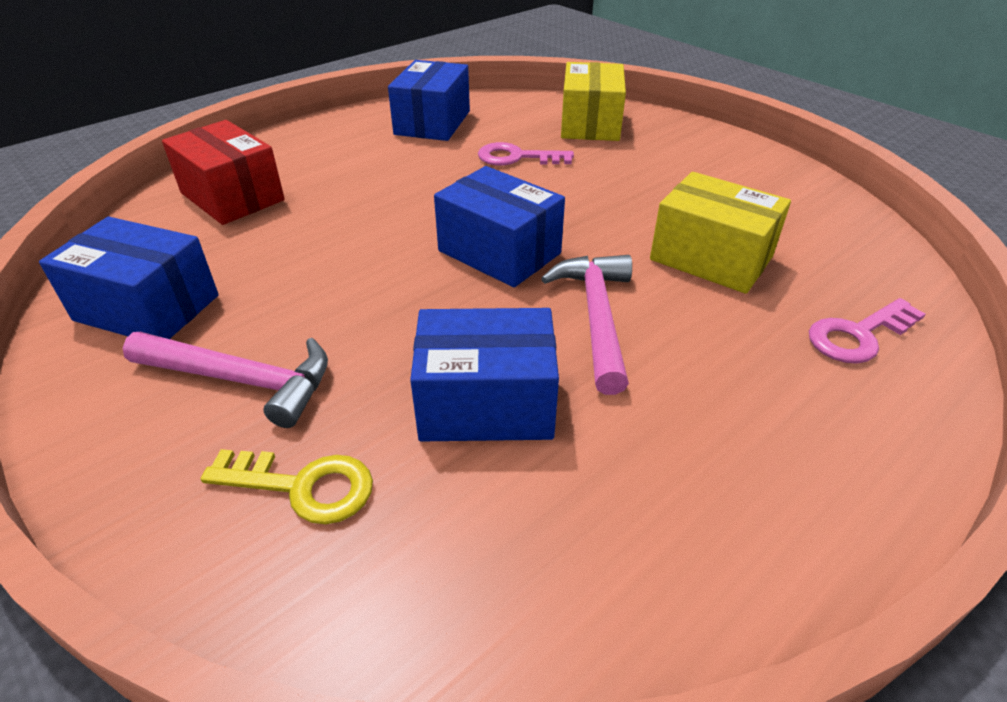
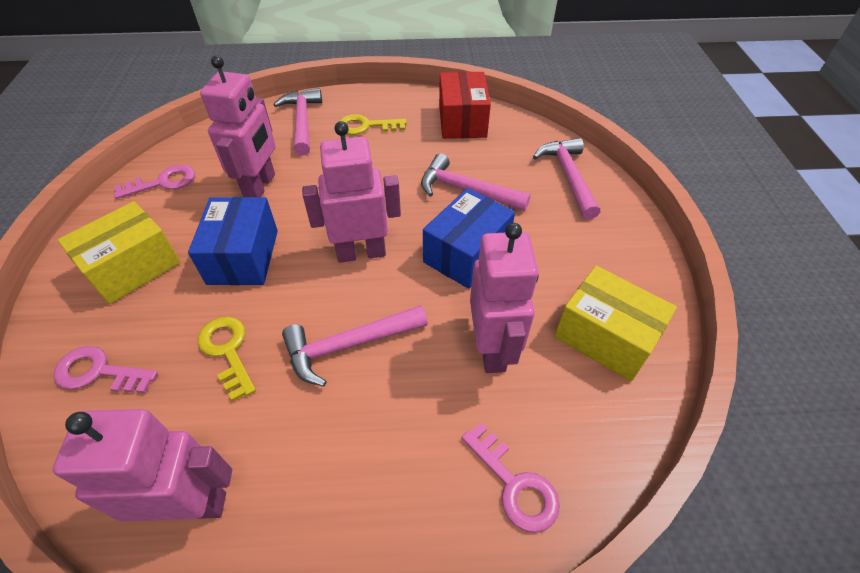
blue box: 4 -> 2
pink hammer: 2 -> 4
pink key: 2 -> 3
pink robot: 0 -> 4
yellow key: 1 -> 2

